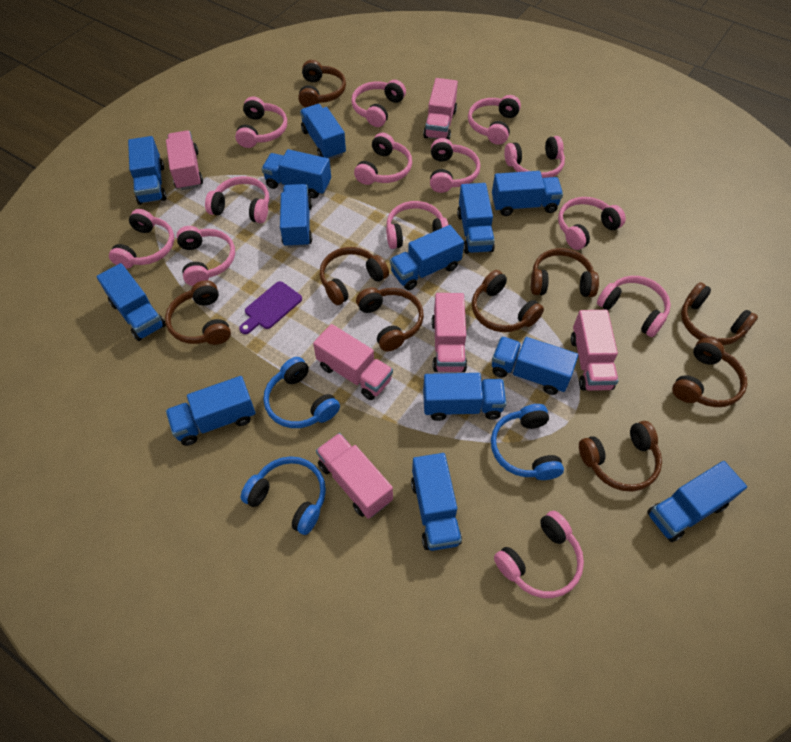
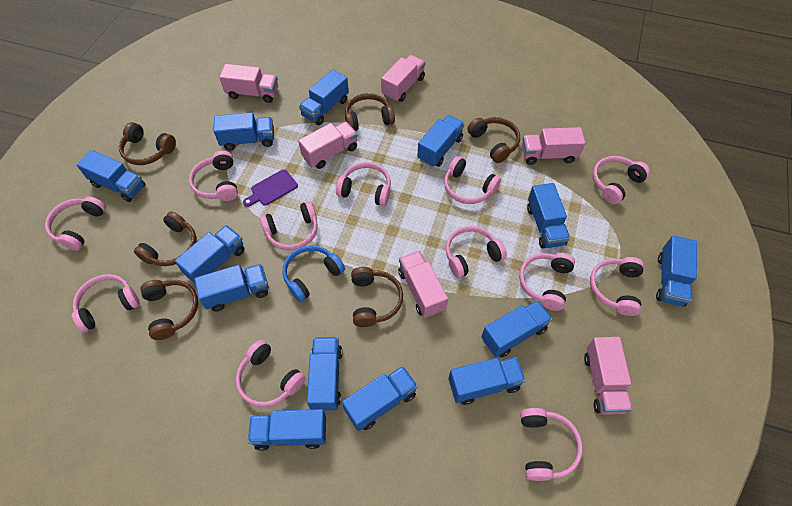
blue headphones: 3 -> 1
brown headphones: 9 -> 6
pink headphones: 13 -> 12

